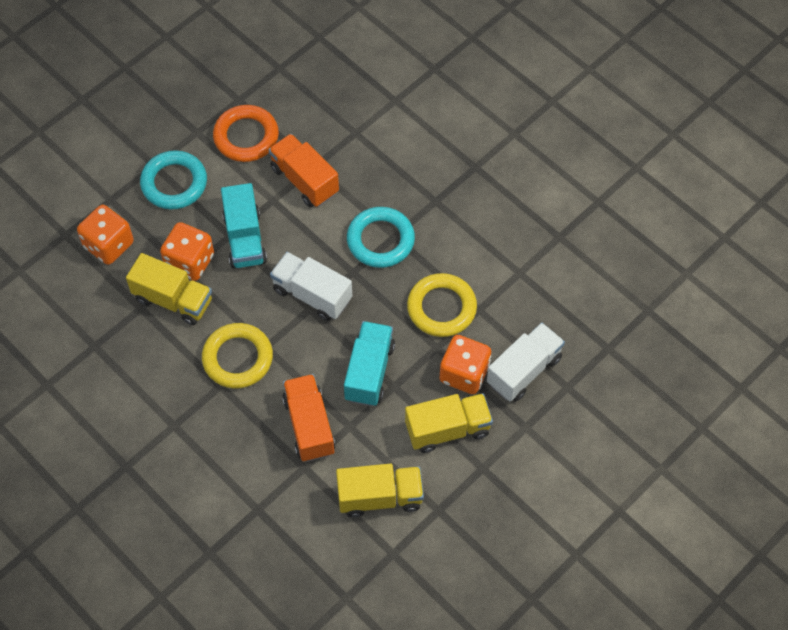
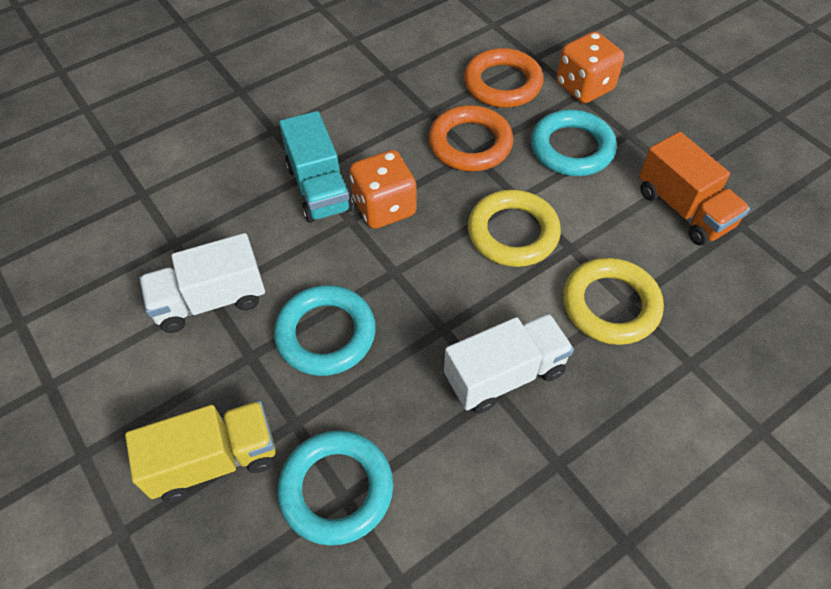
orange dice: 3 -> 2
orange ring: 1 -> 2
orange truck: 2 -> 1
turquoise ring: 2 -> 3
turquoise truck: 2 -> 1
yellow truck: 3 -> 1

